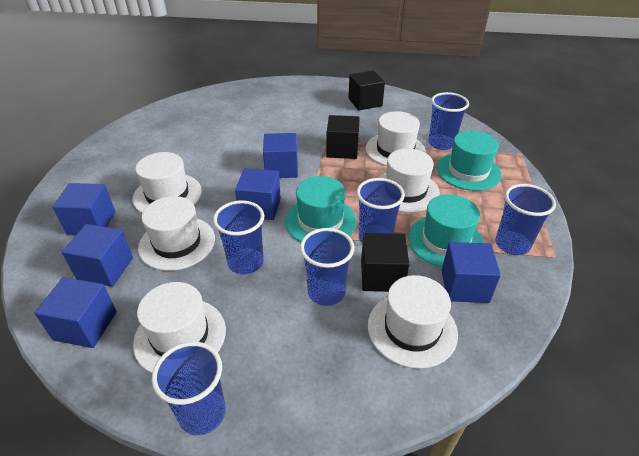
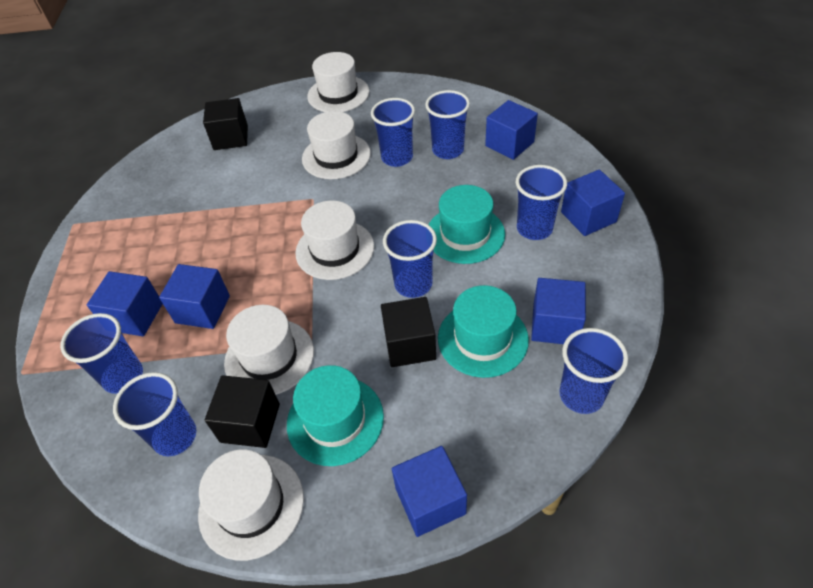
blue cup: 6 -> 7
white hat: 6 -> 5

